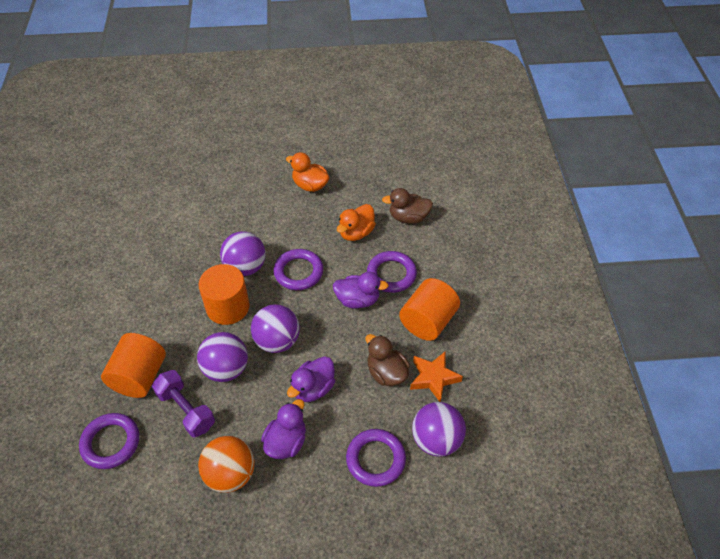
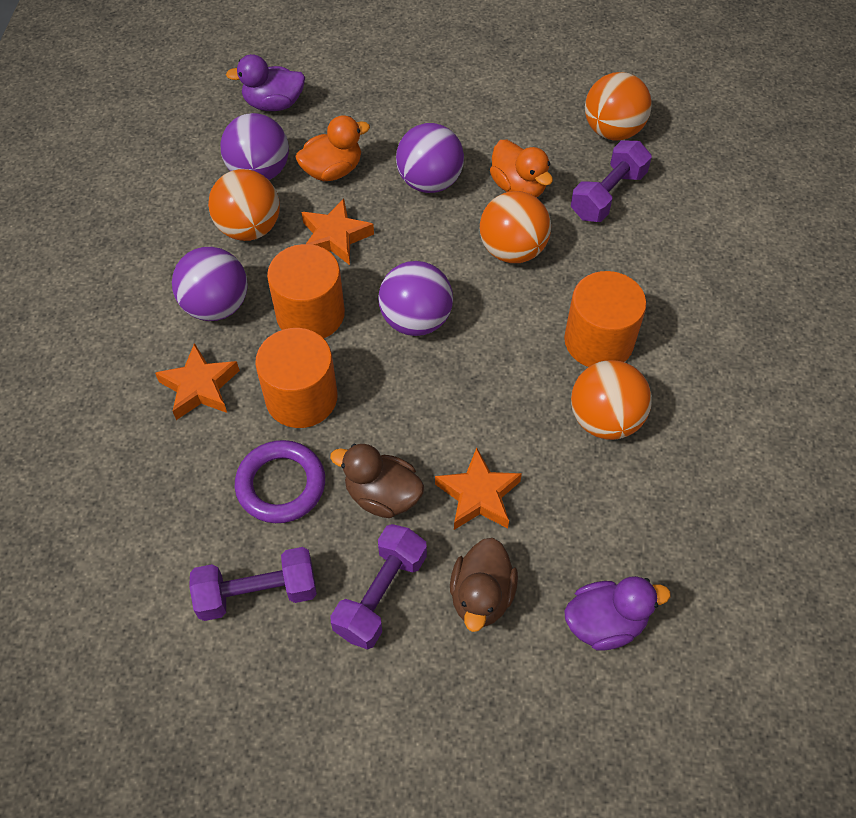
orange ball: 1 -> 4
orange star: 1 -> 3
purple duck: 3 -> 2
purple dumbbell: 1 -> 3
purple ring: 4 -> 1

